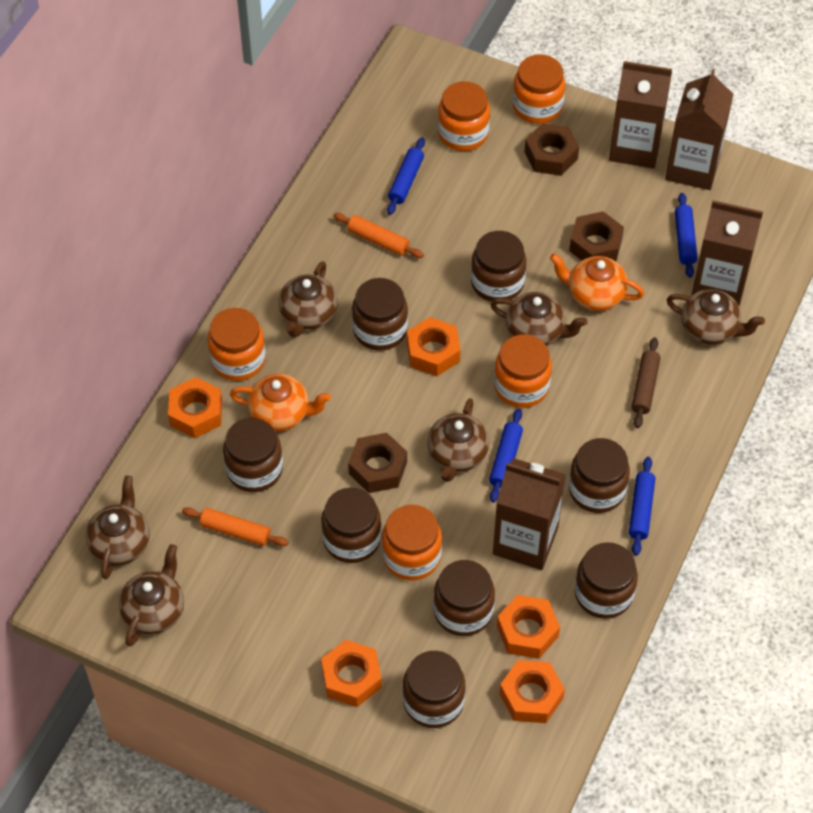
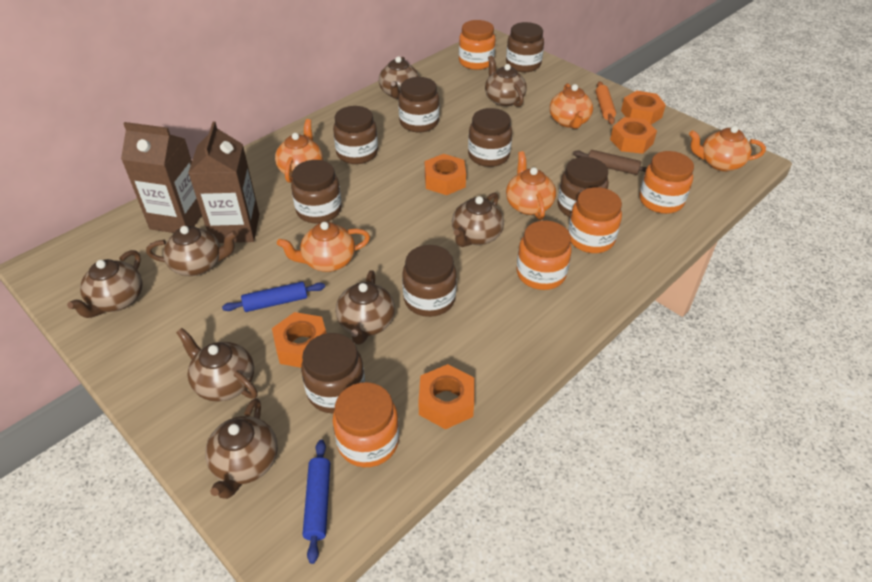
blue rolling pin: 4 -> 2
brown carton: 4 -> 2
brown nut: 3 -> 0
brown teapot: 6 -> 8
orange rolling pin: 2 -> 1
orange teapot: 2 -> 5

